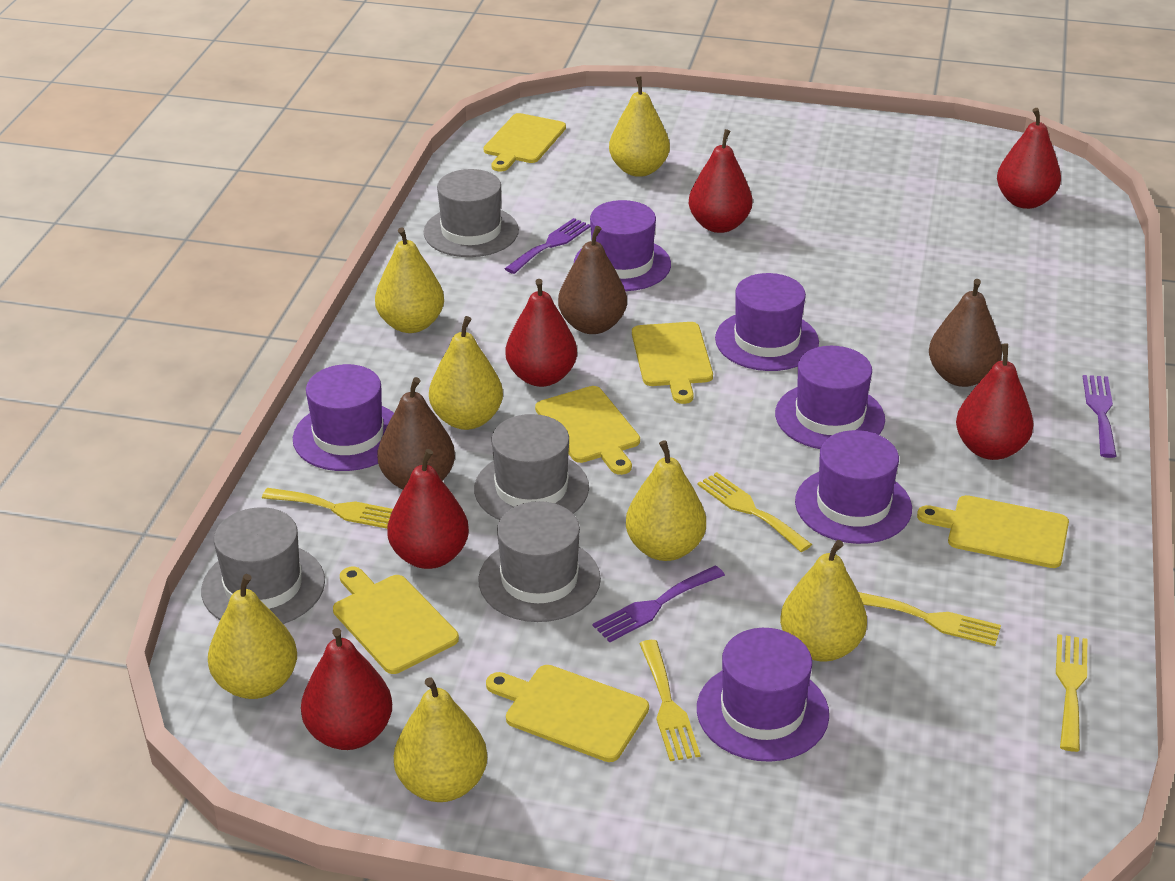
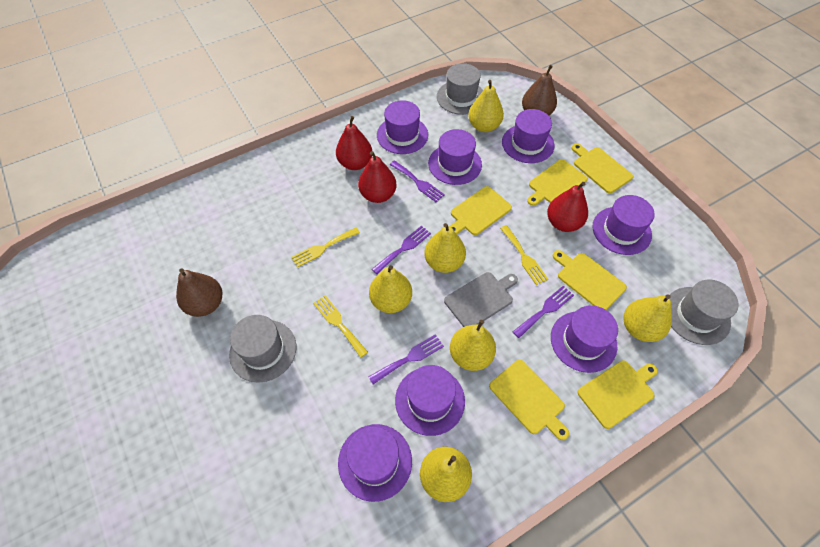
brown pear: 3 -> 2
grey cutting board: 0 -> 1
grey hat: 4 -> 3
purple fork: 3 -> 4
purple hat: 6 -> 7
red pear: 6 -> 3
yellow fork: 5 -> 3
yellow pear: 7 -> 6

